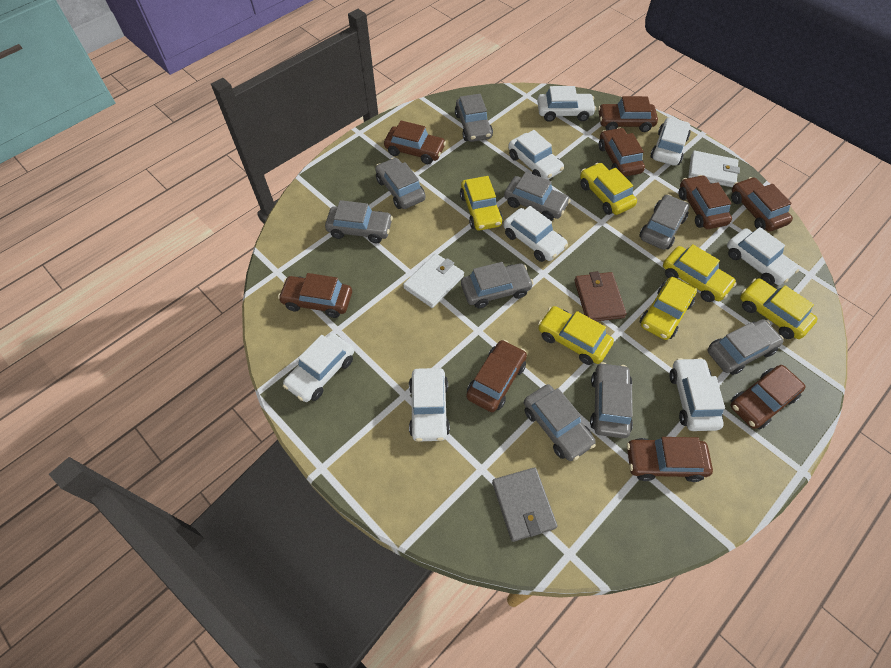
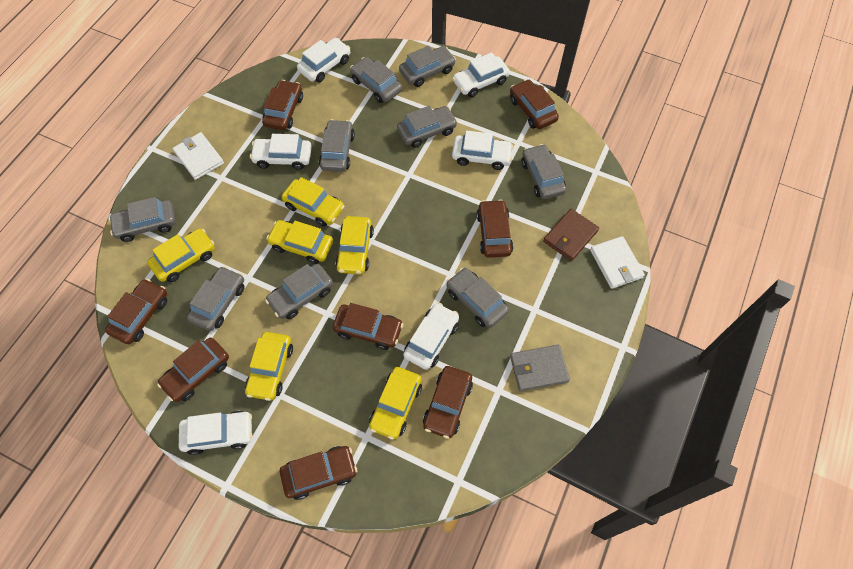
brown car: 9 -> 8
white car: 8 -> 6

